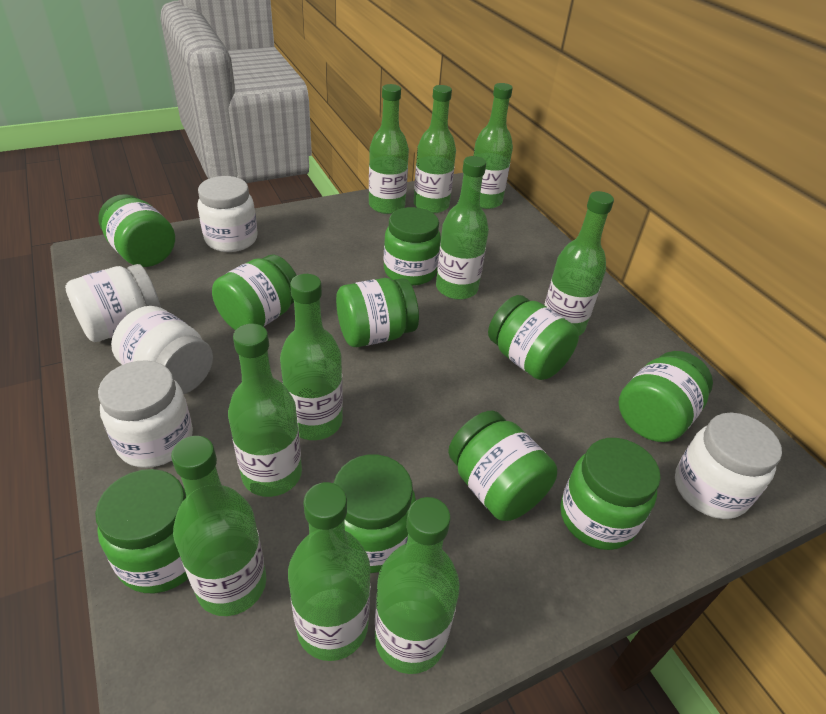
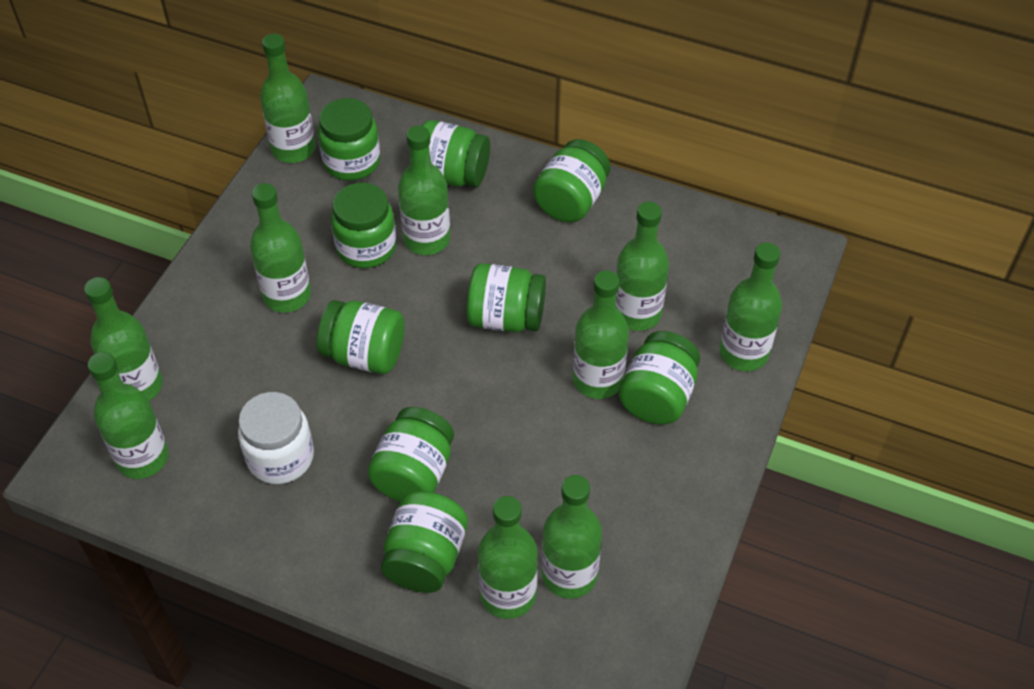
green jar: 10 -> 9
white jar: 5 -> 1

